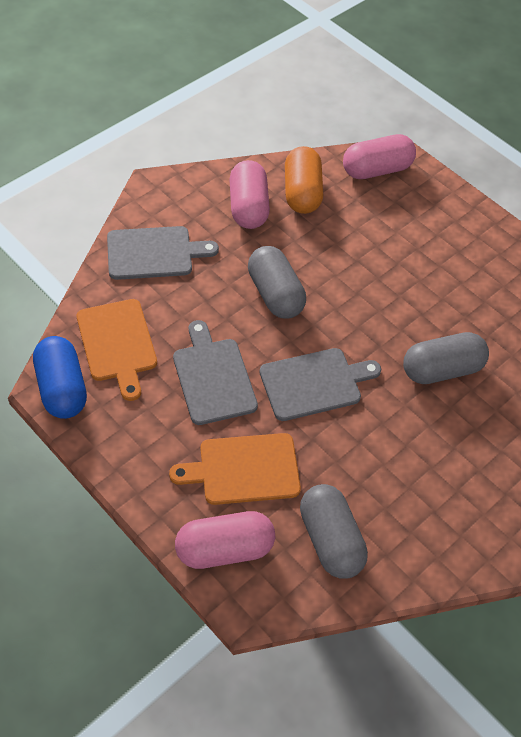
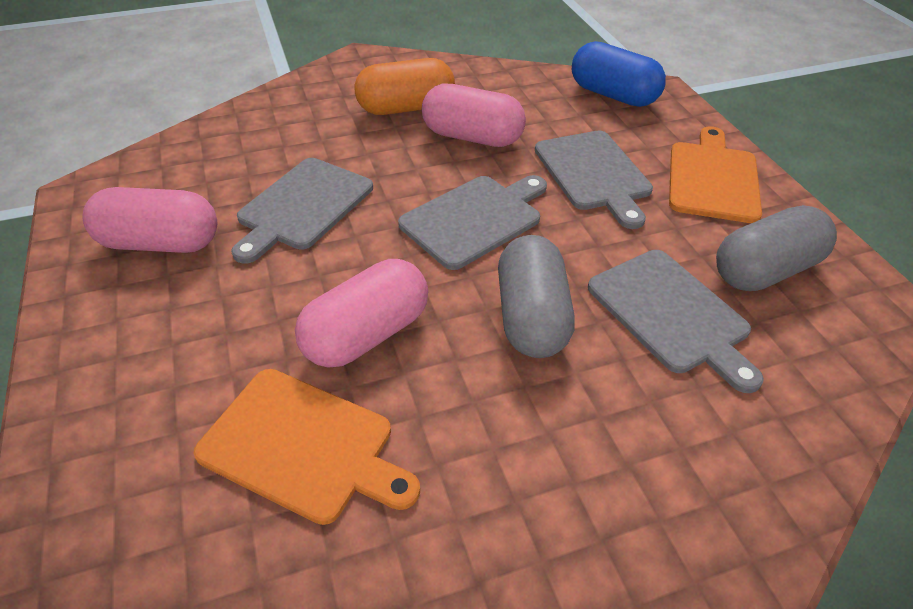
grey capsule: 3 -> 2
grey cutting board: 3 -> 4

